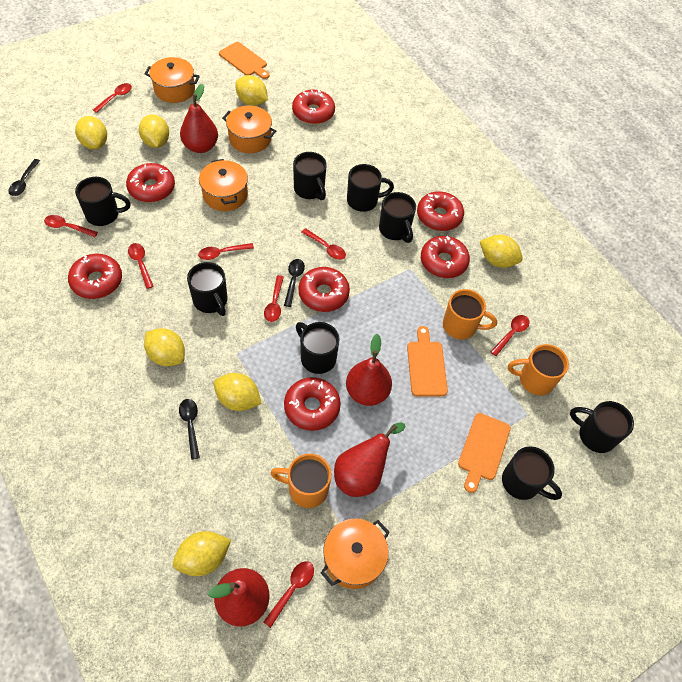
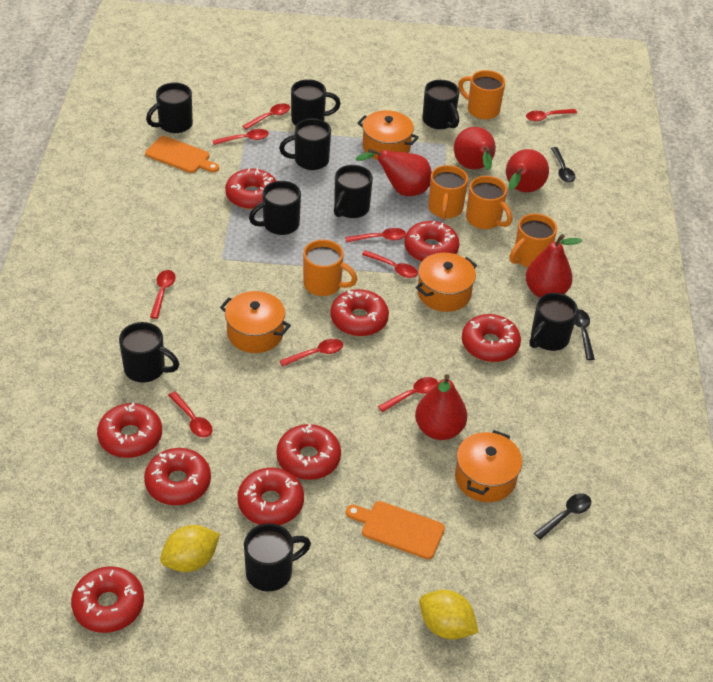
black mug: 8 -> 9
orange cutting board: 3 -> 2
orange mug: 3 -> 5
red donut: 7 -> 9
red pear: 4 -> 5
red spoon: 8 -> 9
yellow lemon: 7 -> 2

